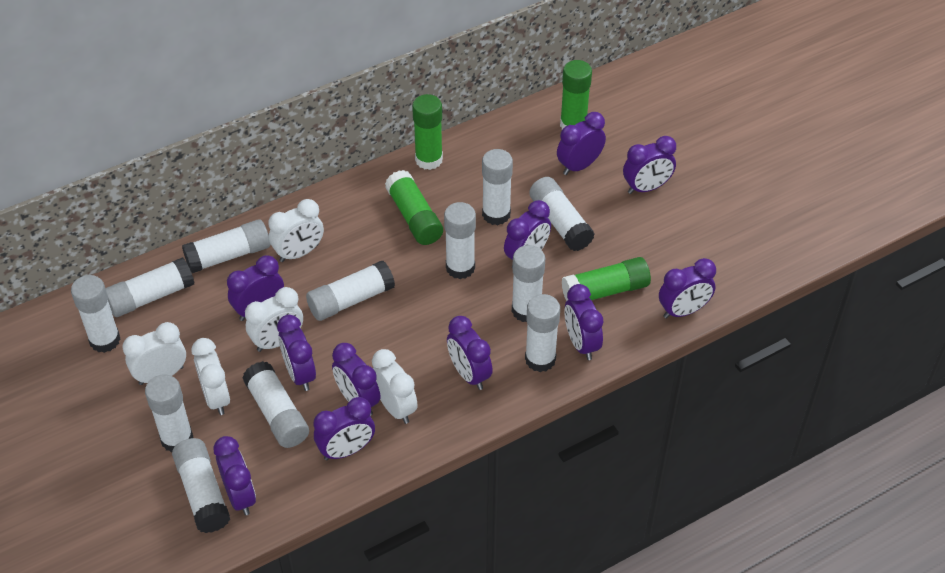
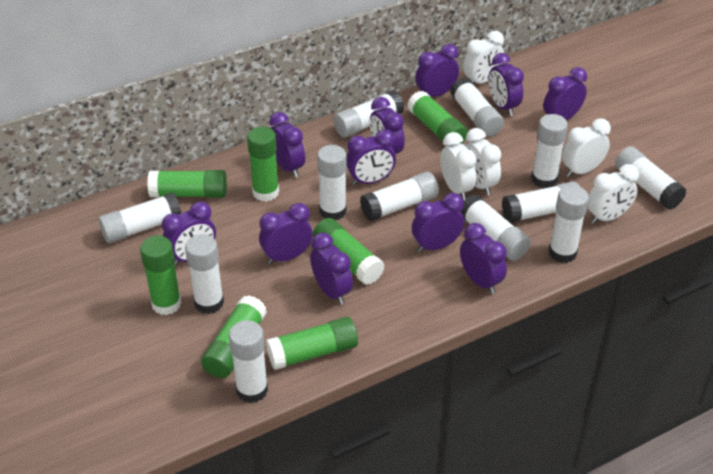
green glue stick: 4 -> 7

